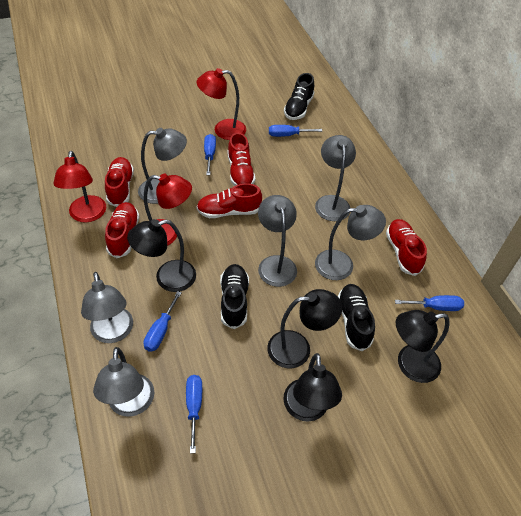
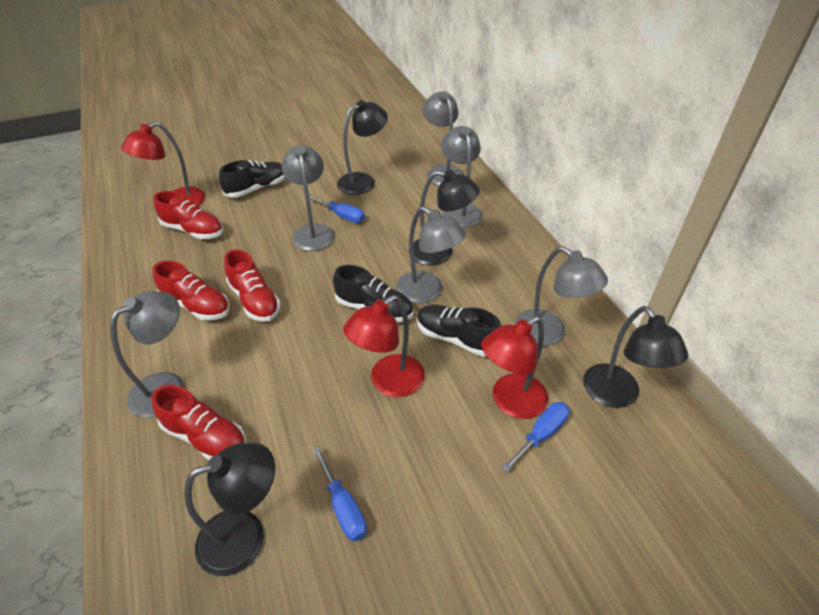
blue screwdriver: 5 -> 3
red shoe: 5 -> 4

